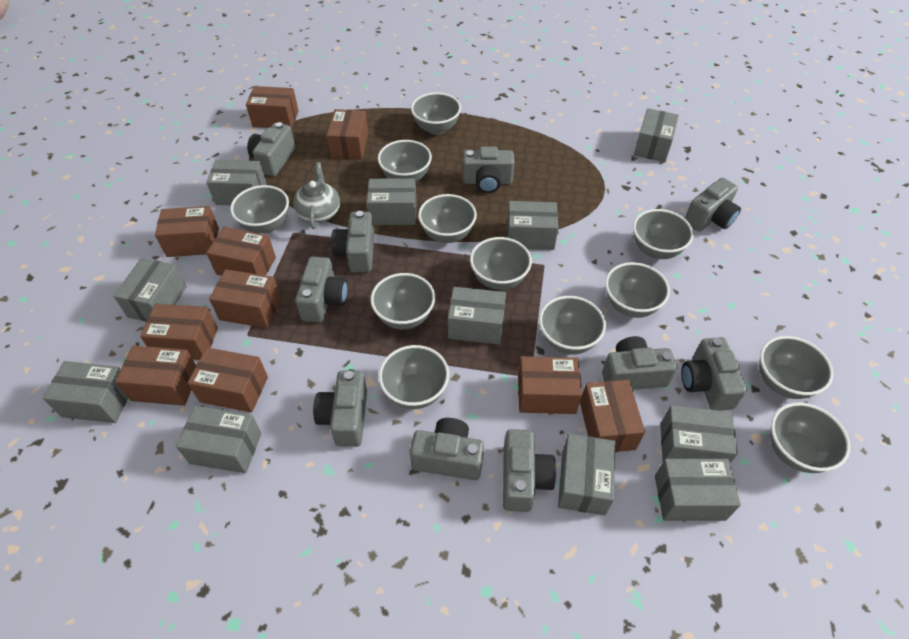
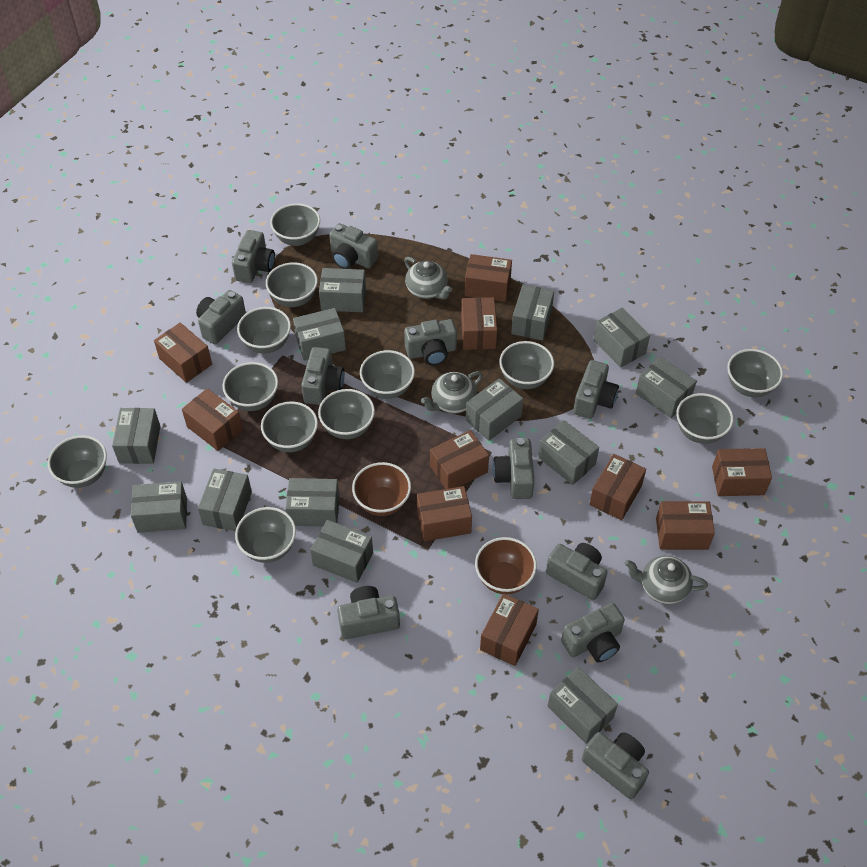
brown bowl: 0 -> 2
grey box: 11 -> 13
grey camera: 10 -> 11
grey teapot: 1 -> 3

